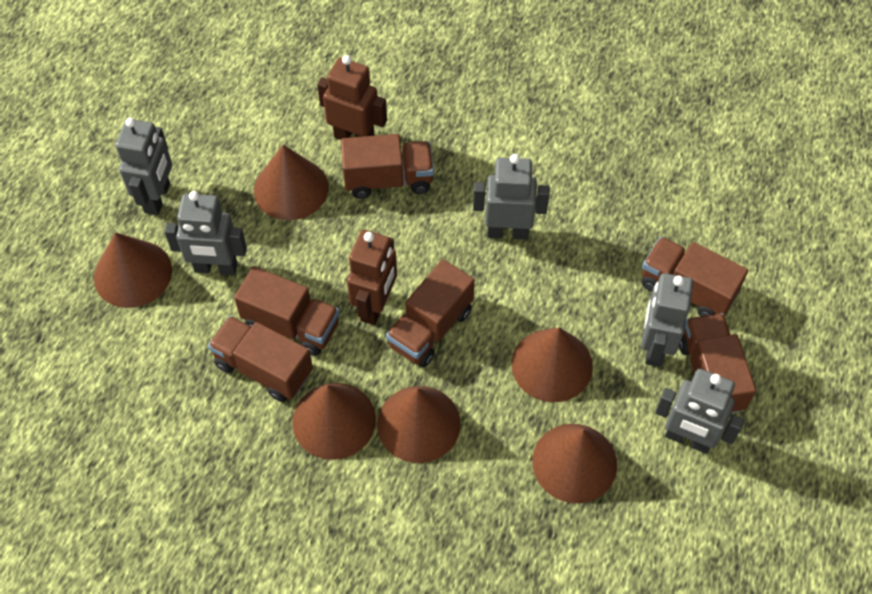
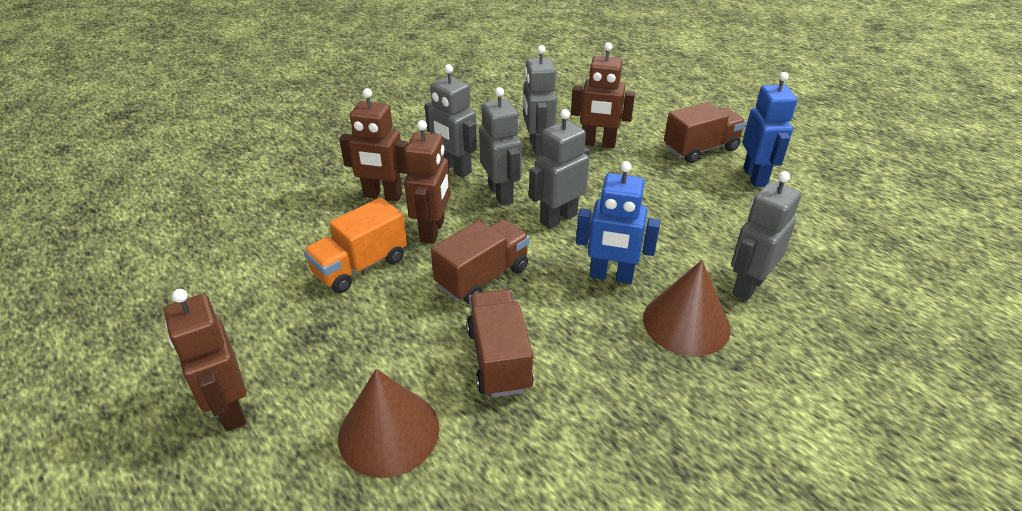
blue robot: 0 -> 2
brown cone: 6 -> 2
brown robot: 2 -> 4
brown truck: 6 -> 3
orange truck: 0 -> 1

